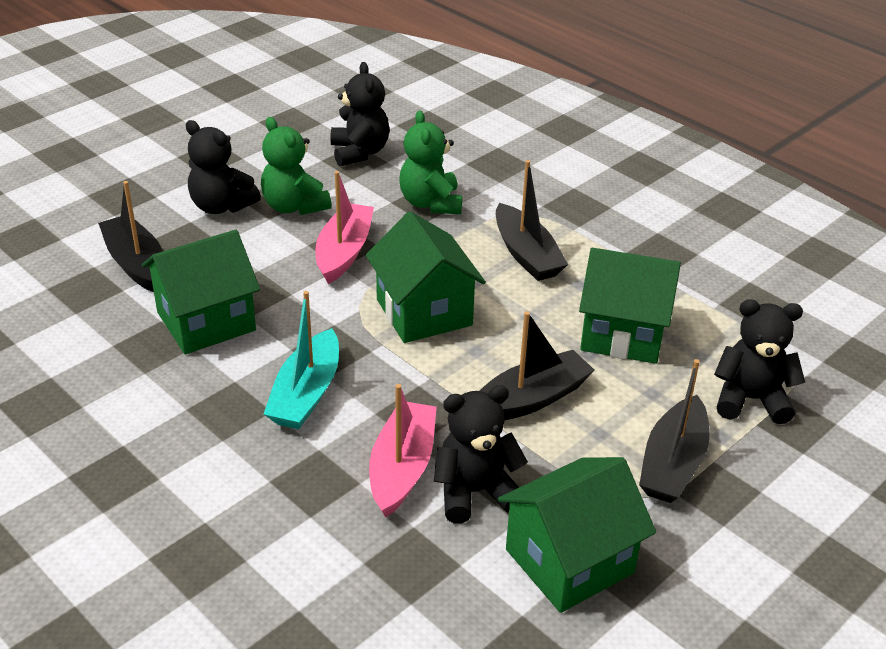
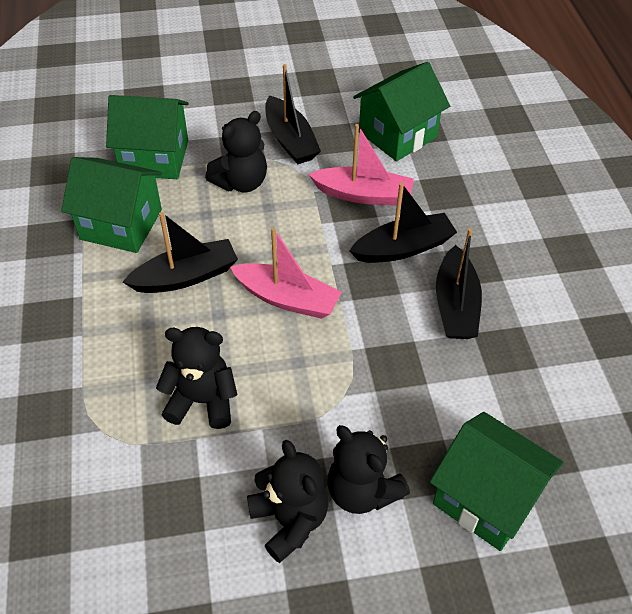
green teddy bear: 2 -> 0
turquoise boat: 1 -> 0

